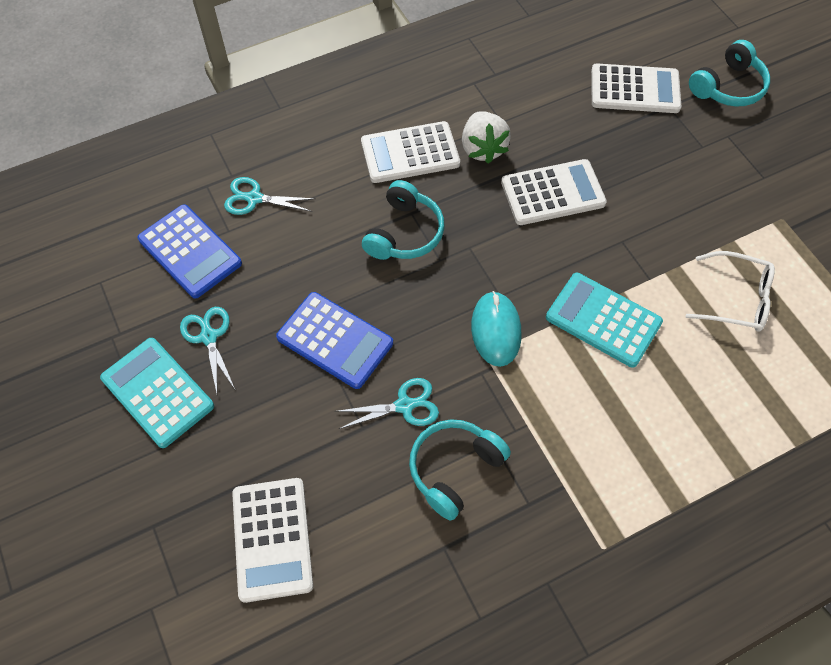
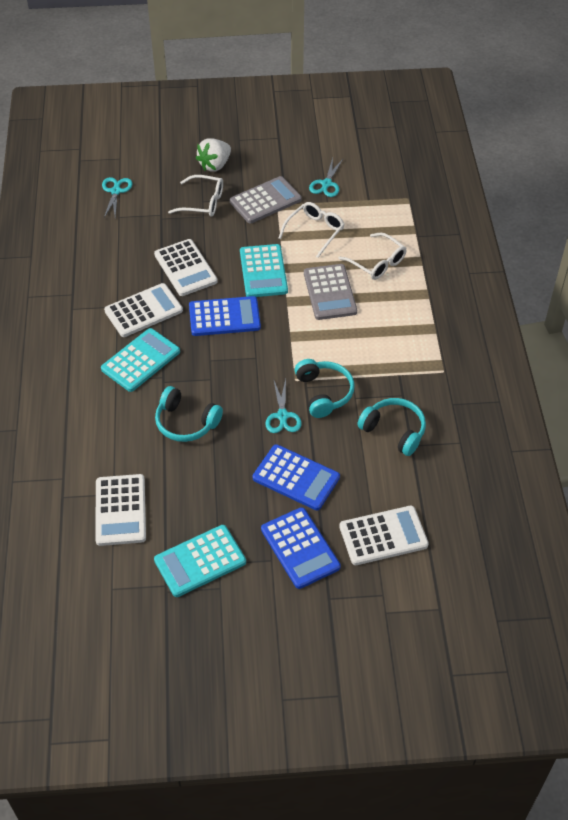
blue calculator: 2 -> 3
grey calculator: 0 -> 2
turquoise calculator: 2 -> 3
turquoise mouse: 1 -> 0
white glasses: 1 -> 3

